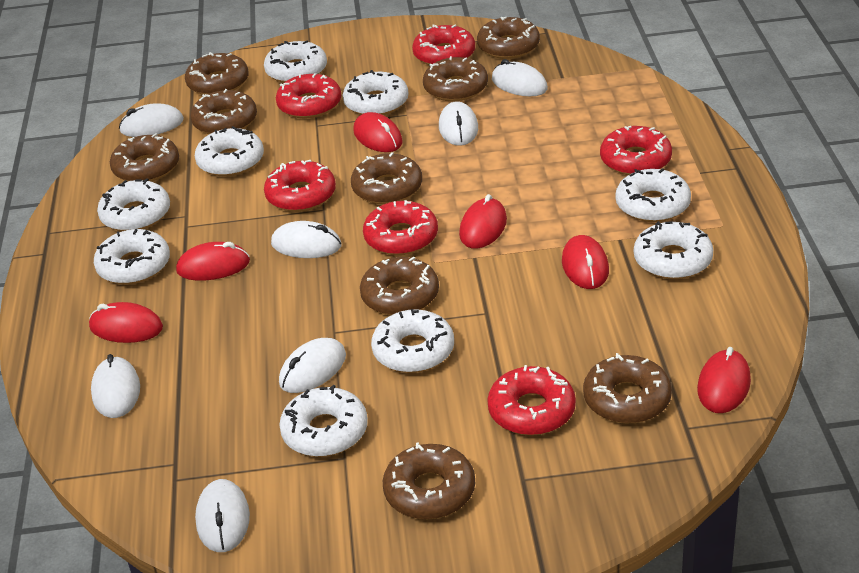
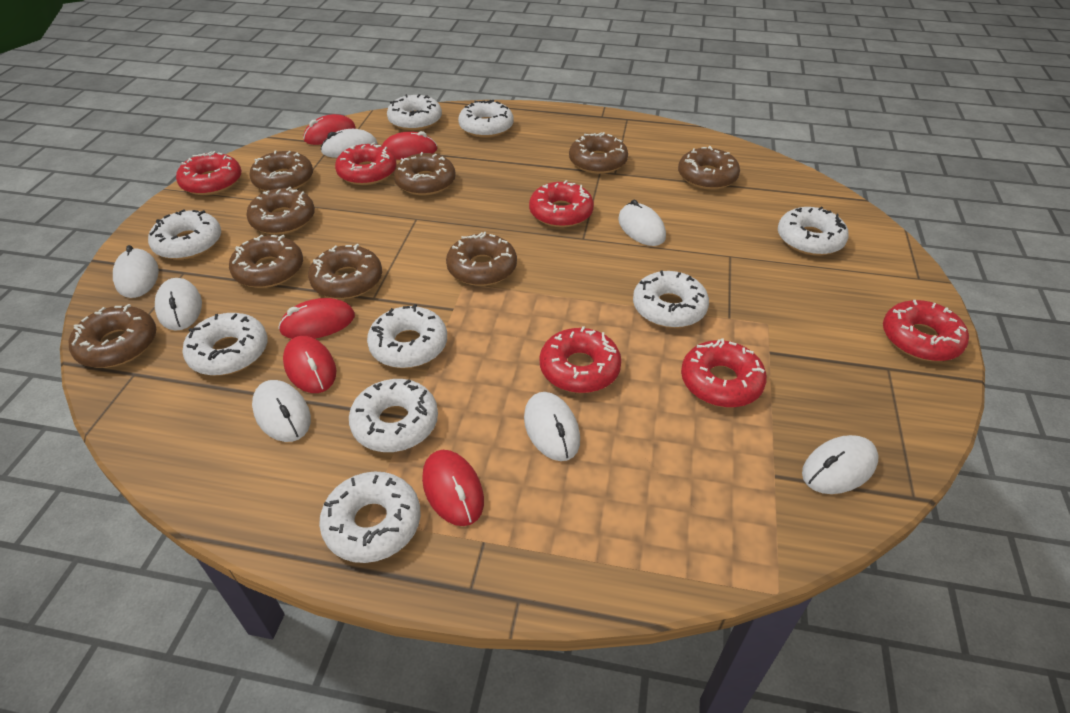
red mouse: 6 -> 5

